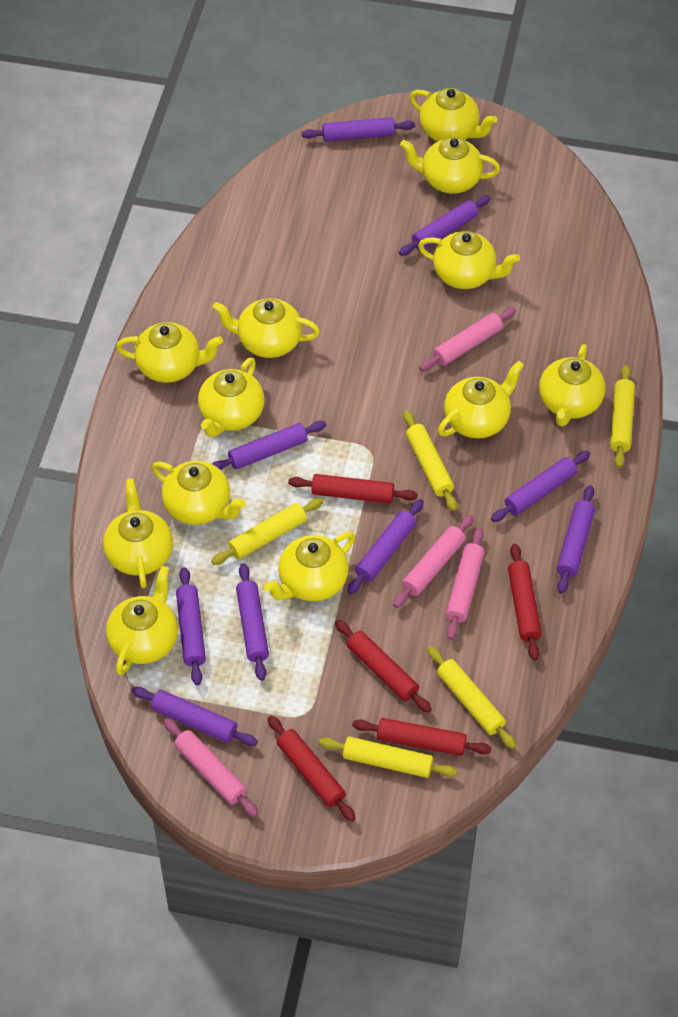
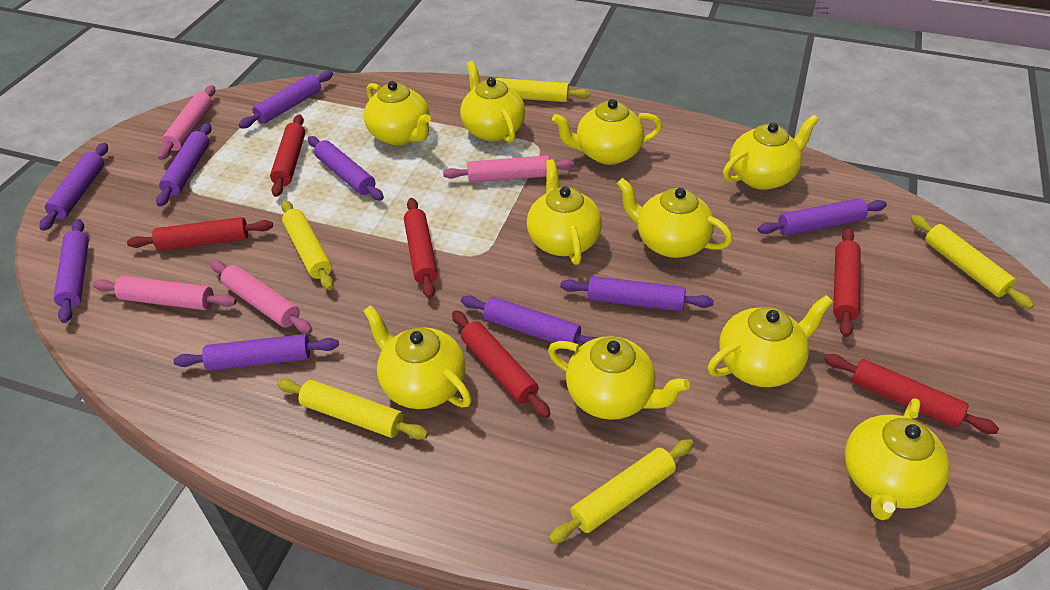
red rolling pin: 5 -> 6
yellow teapot: 12 -> 10

